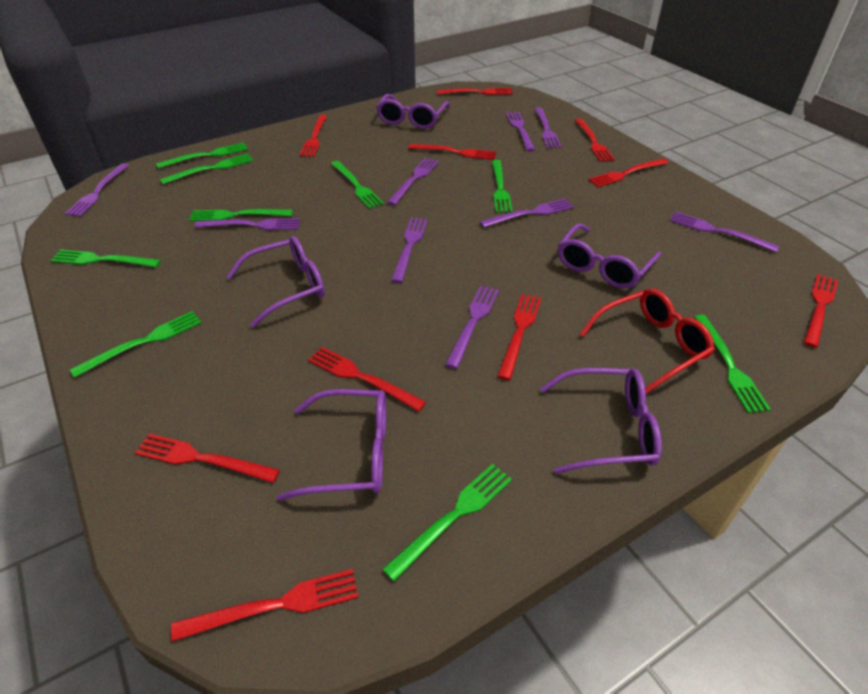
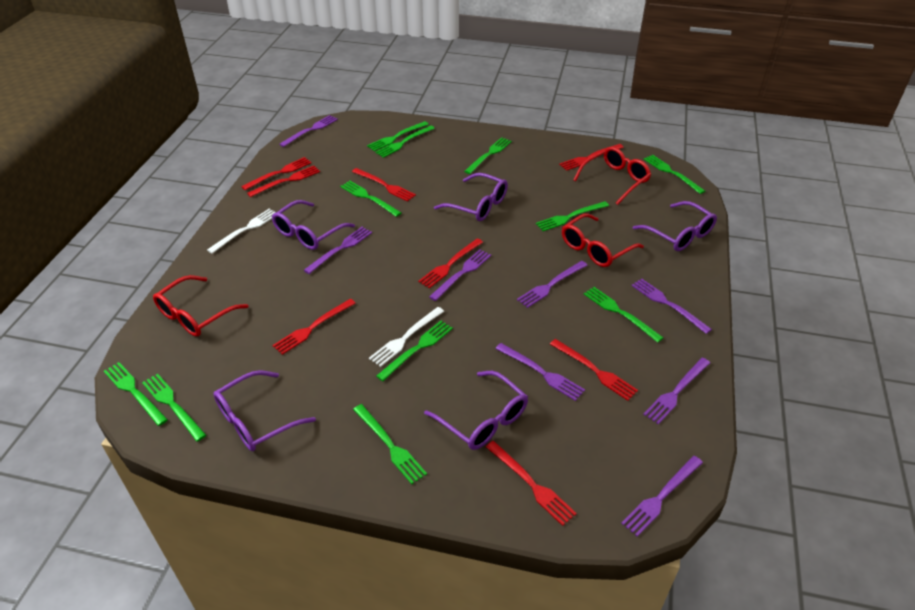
green fork: 9 -> 11
purple fork: 9 -> 8
red fork: 10 -> 8
red glasses: 1 -> 3
white fork: 0 -> 2

